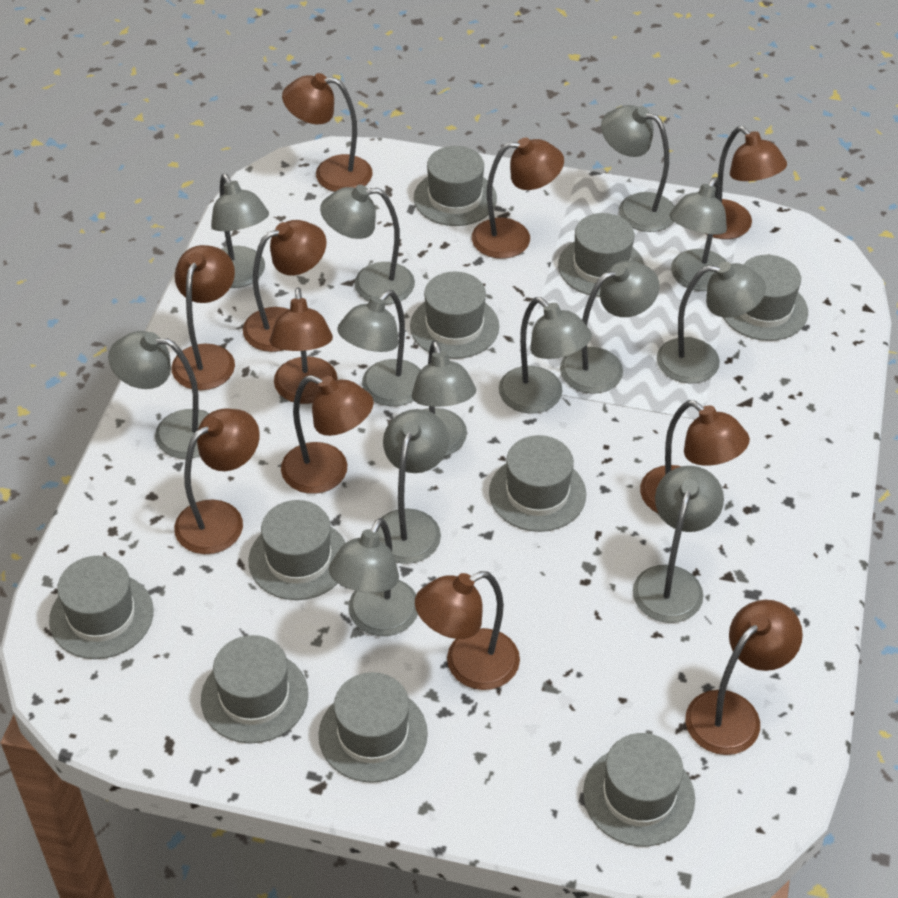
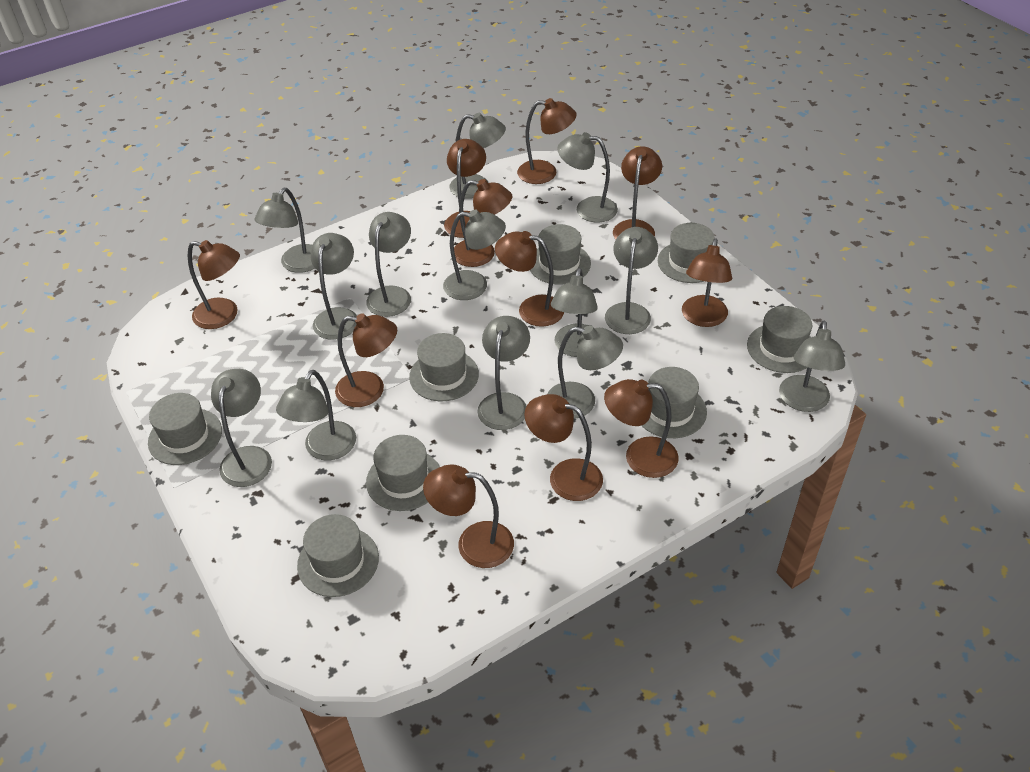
grey hat: 10 -> 8

